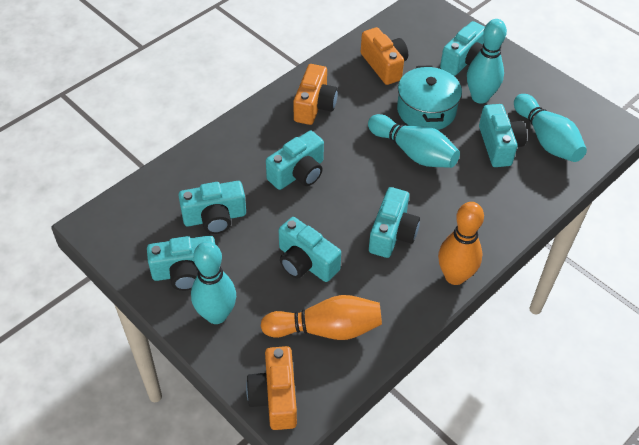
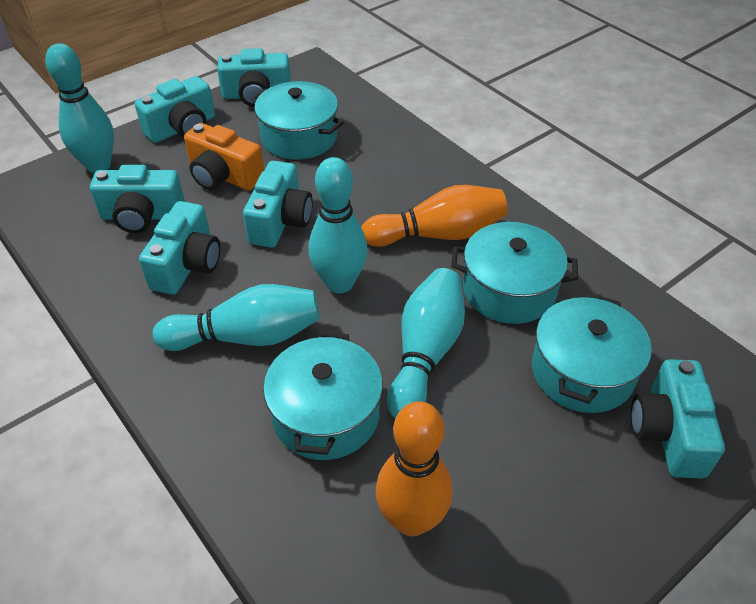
orange camera: 3 -> 1
turquoise camera: 7 -> 6
turquoise pot: 1 -> 4

